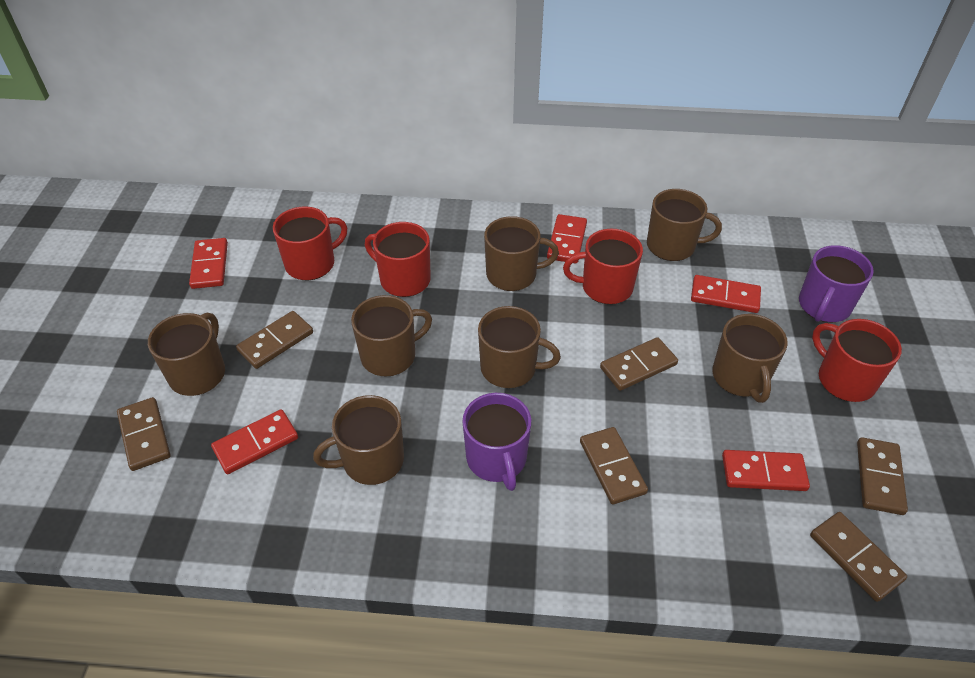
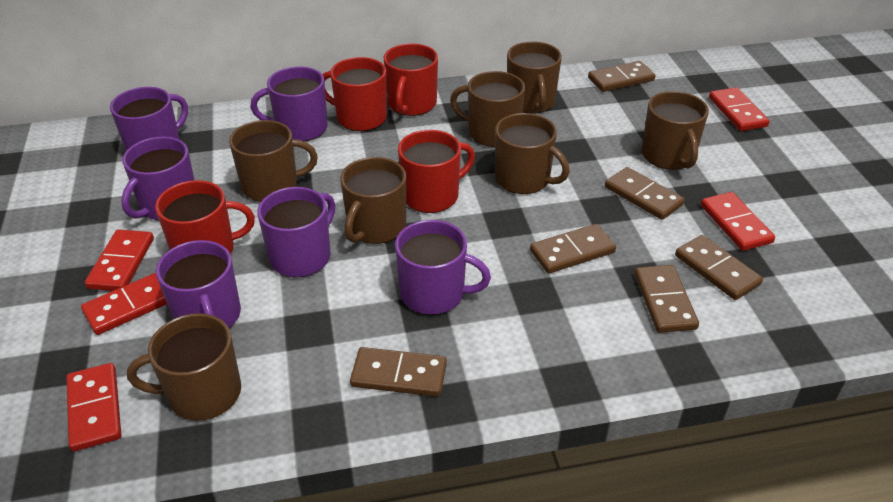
purple mug: 2 -> 6

